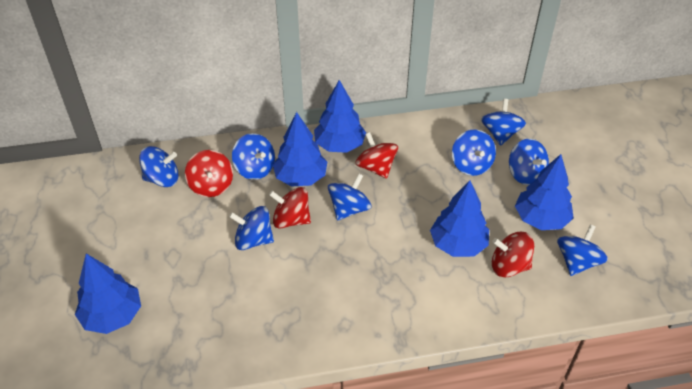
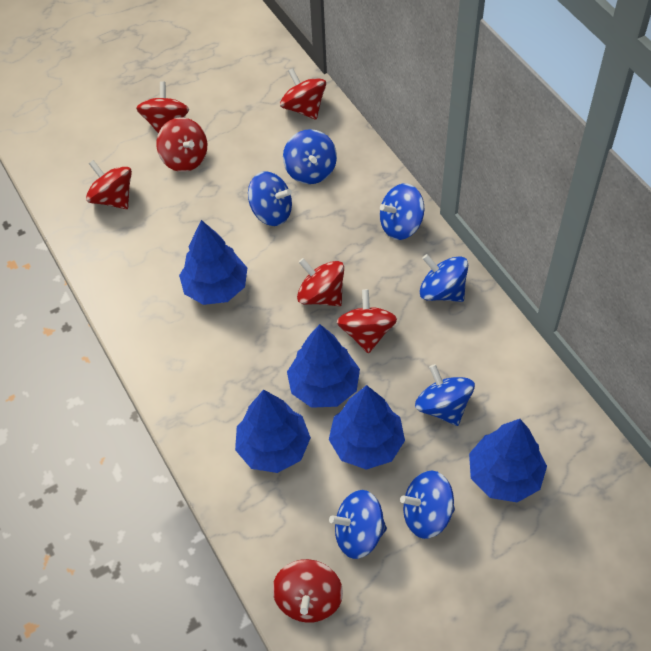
blue spinning top: 8 -> 7
red spinning top: 4 -> 7

